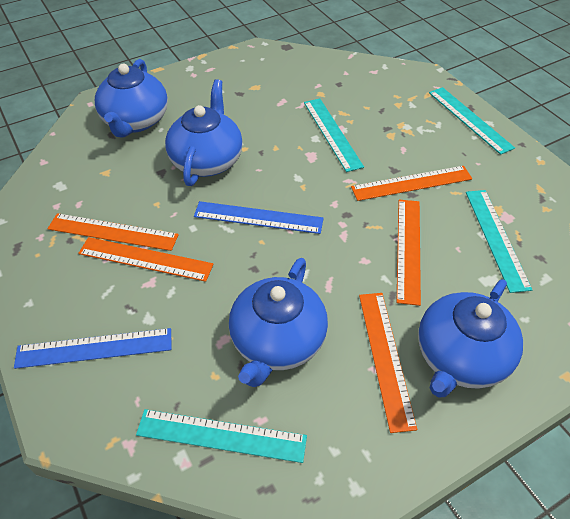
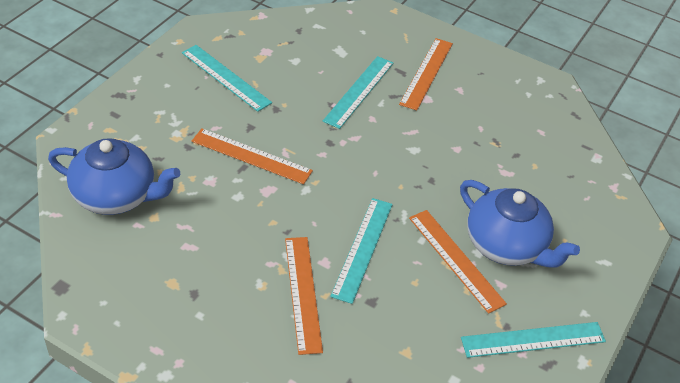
blue ruler: 2 -> 0
blue teapot: 4 -> 2
orange ruler: 5 -> 4

